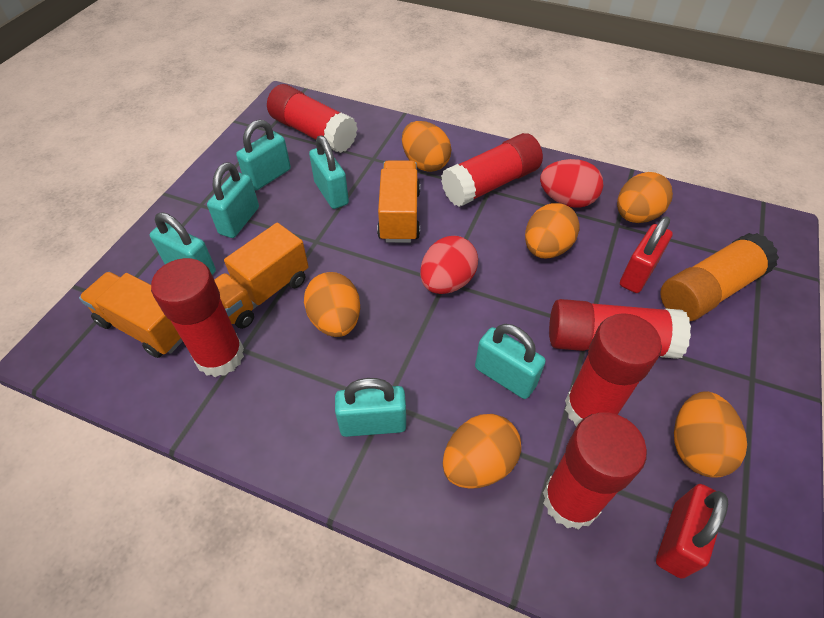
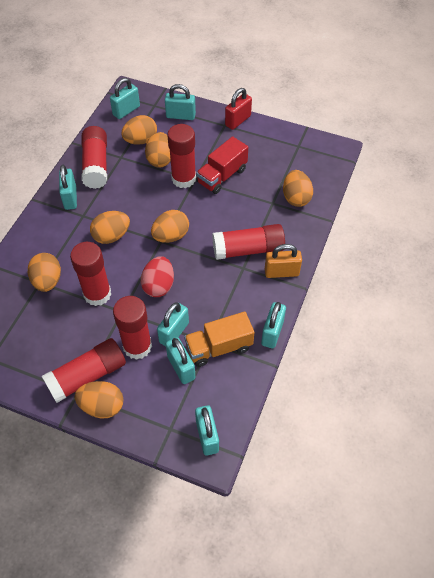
orange egg: 6 -> 7
orange glue stick: 1 -> 0
orange padlock: 0 -> 1
orange truck: 3 -> 1
red egg: 2 -> 1
red padlock: 2 -> 1
red truck: 0 -> 1
turquoise padlock: 6 -> 7

